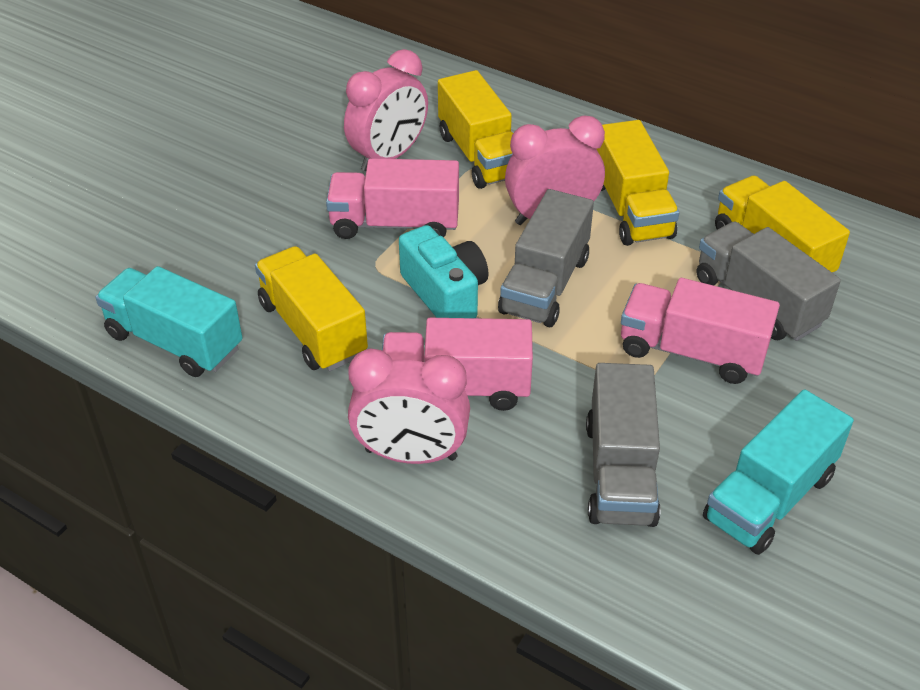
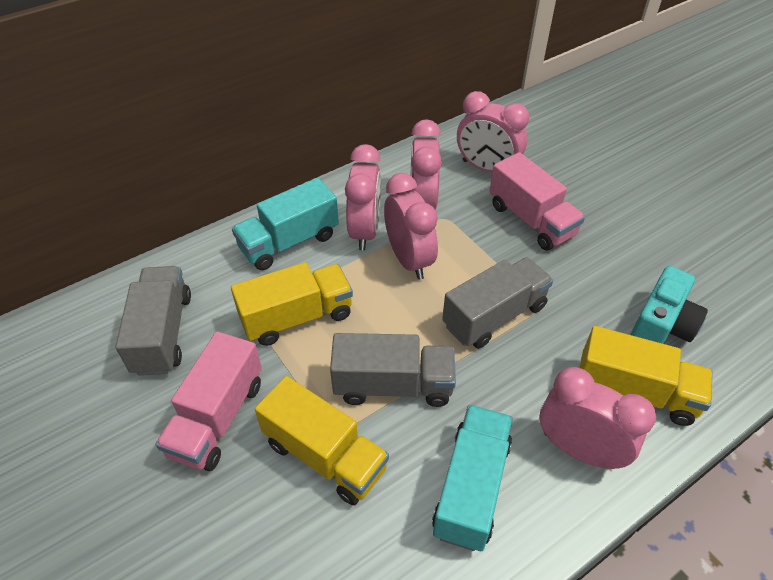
pink clock: 3 -> 5
pink truck: 3 -> 2
yellow truck: 4 -> 3

